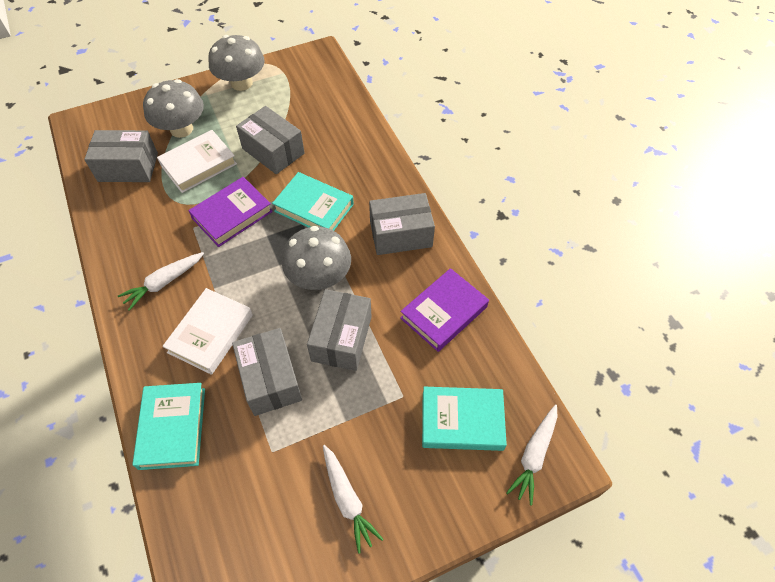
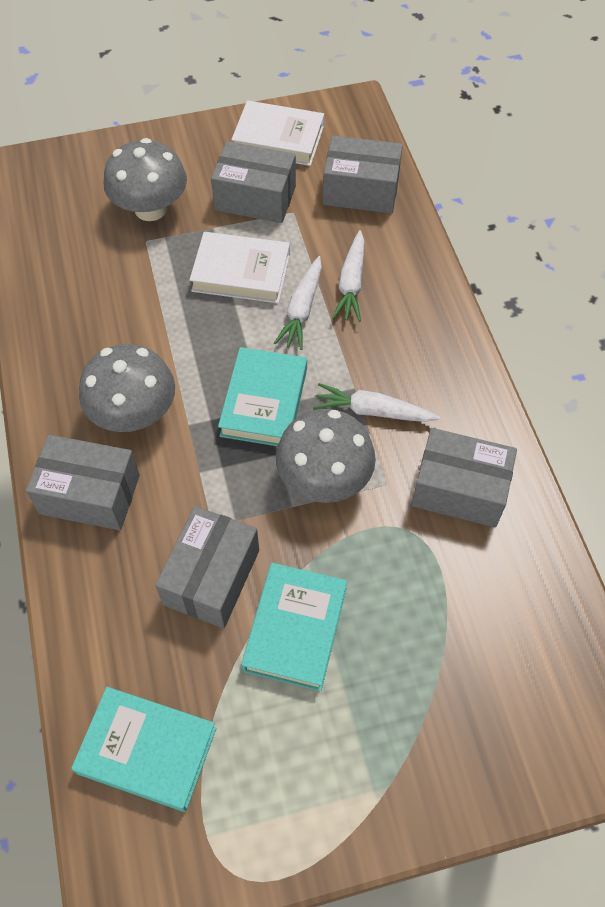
purple book: 2 -> 0

